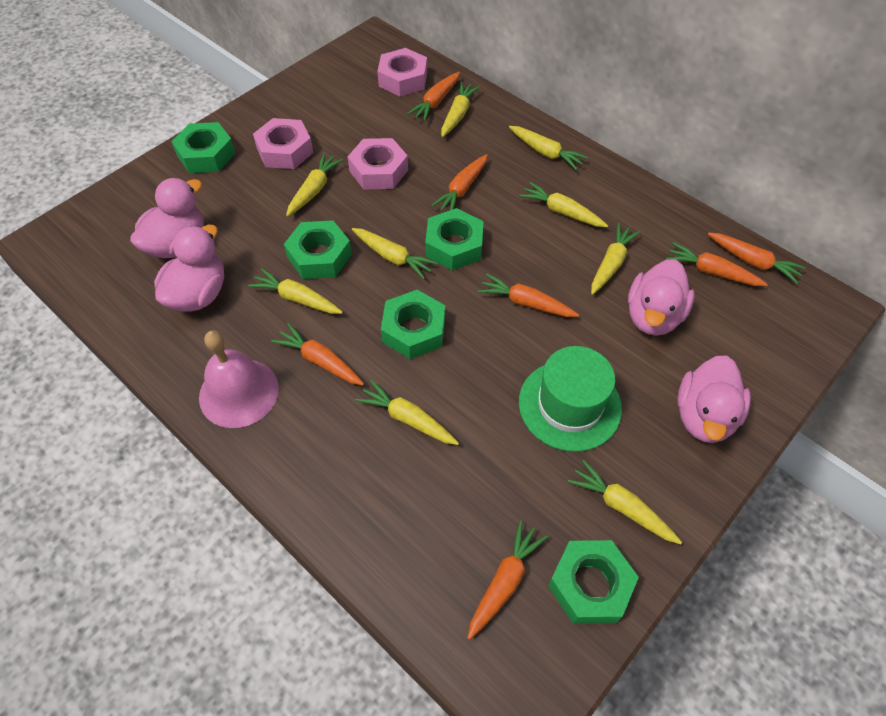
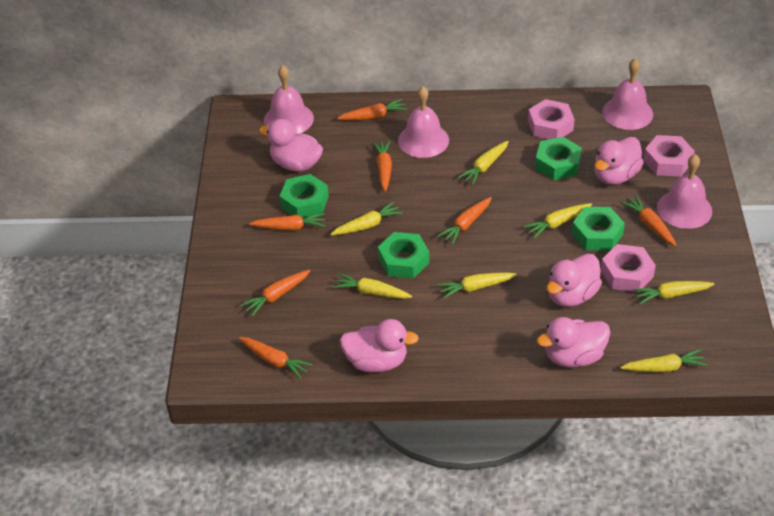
green hat: 1 -> 0
green nut: 5 -> 4
pink bell: 1 -> 4
pink duck: 4 -> 5
yellow carrot: 9 -> 7

